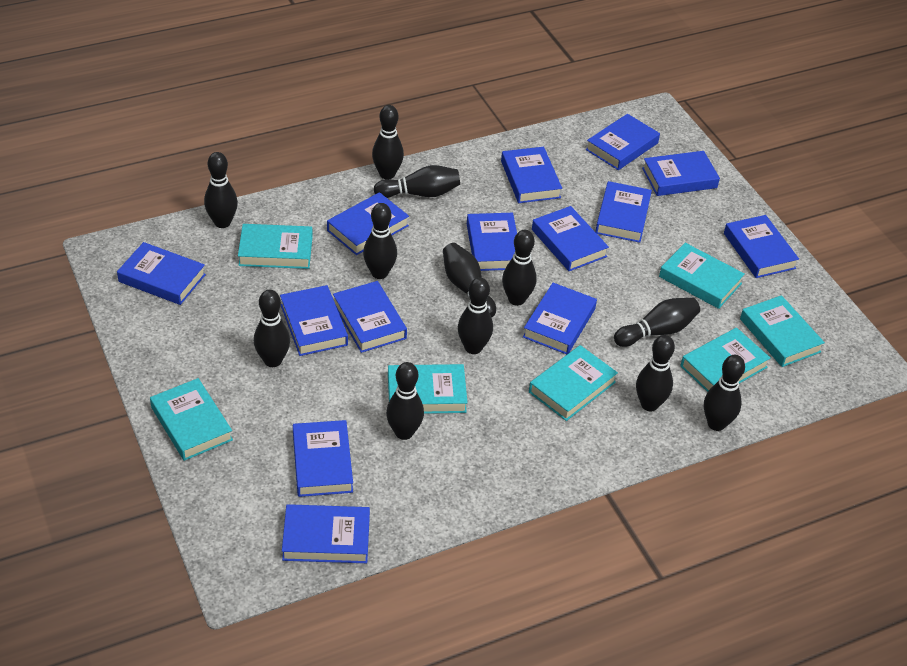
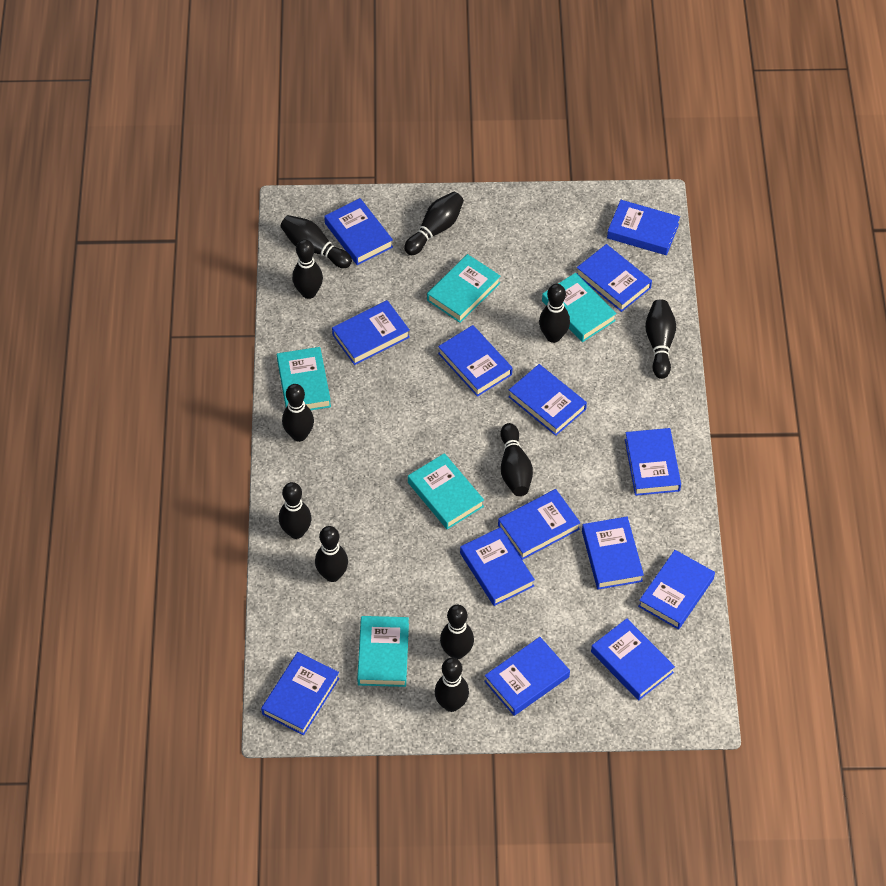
black bowling pin: 12 -> 11
turquoise book: 7 -> 5

